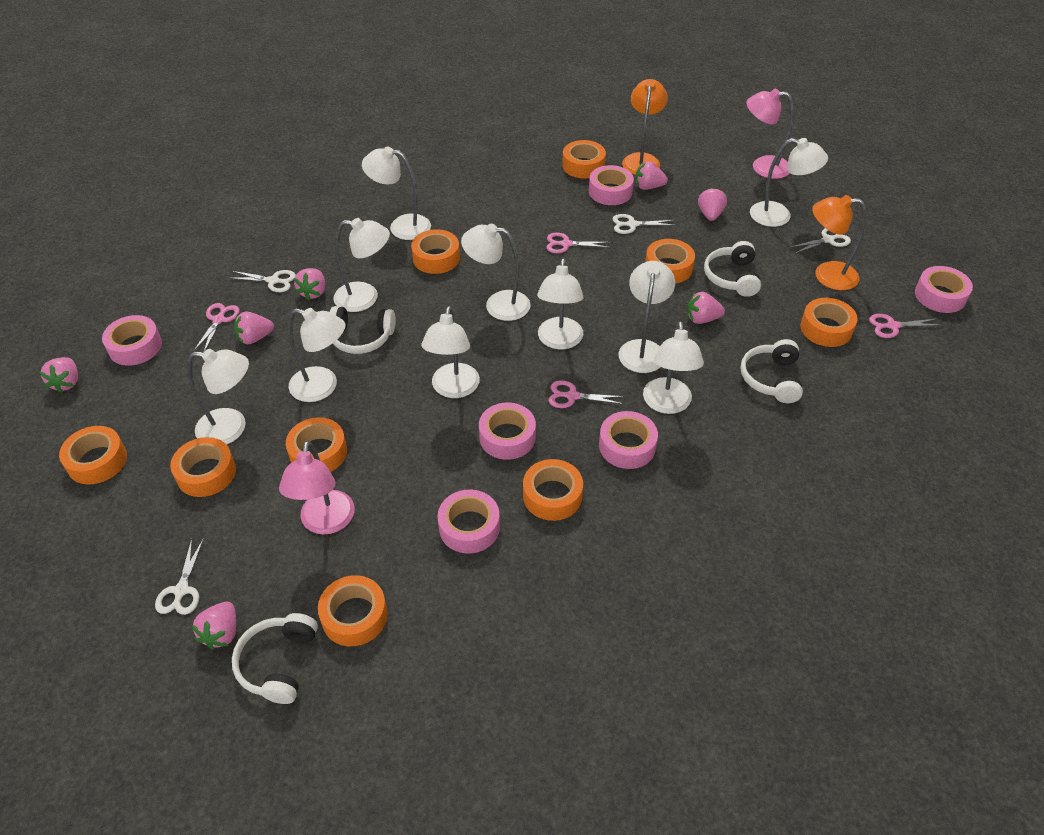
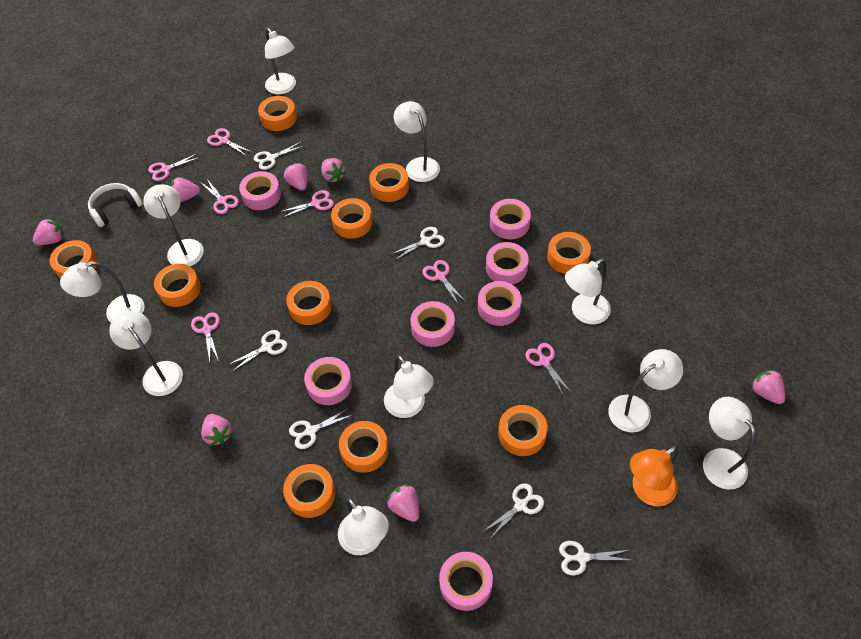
orange lamp: 2 -> 1
orange tape: 9 -> 10
pink lamp: 2 -> 0
pink scissors: 4 -> 7
pink tape: 6 -> 7
white headphones: 4 -> 1
white scissors: 4 -> 6

